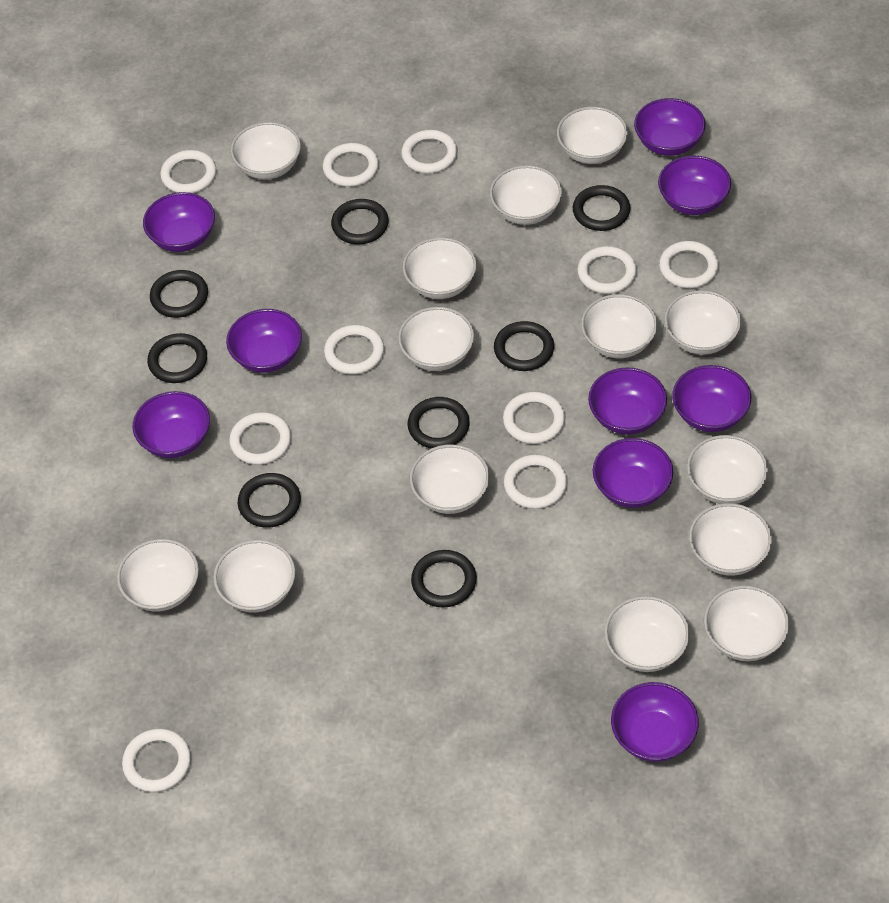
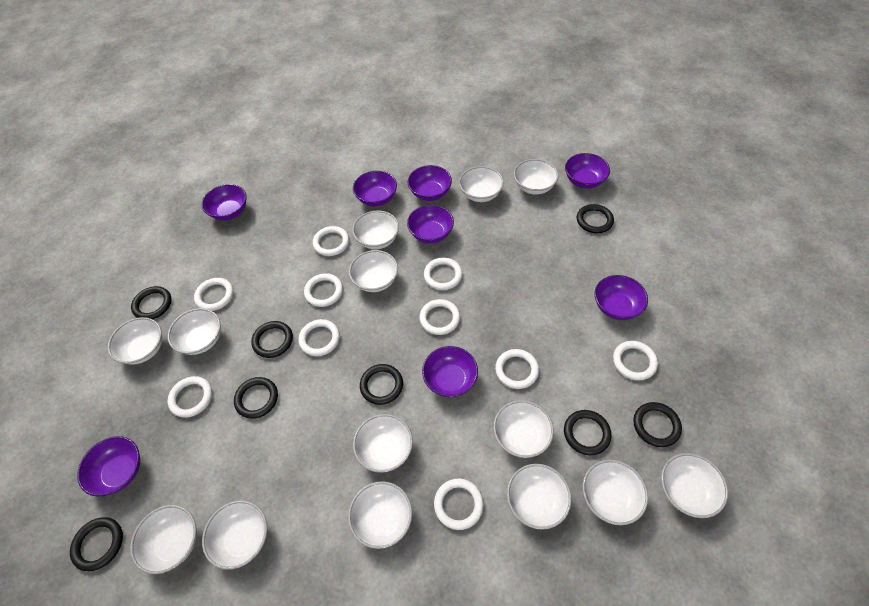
purple bowl: 9 -> 8

